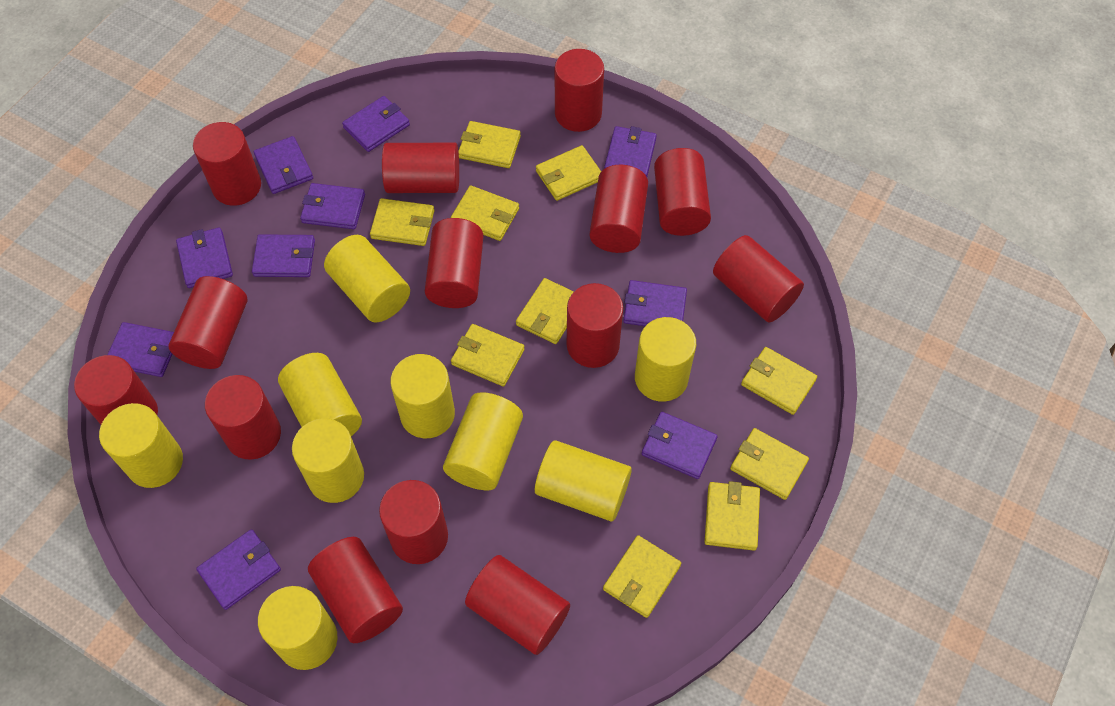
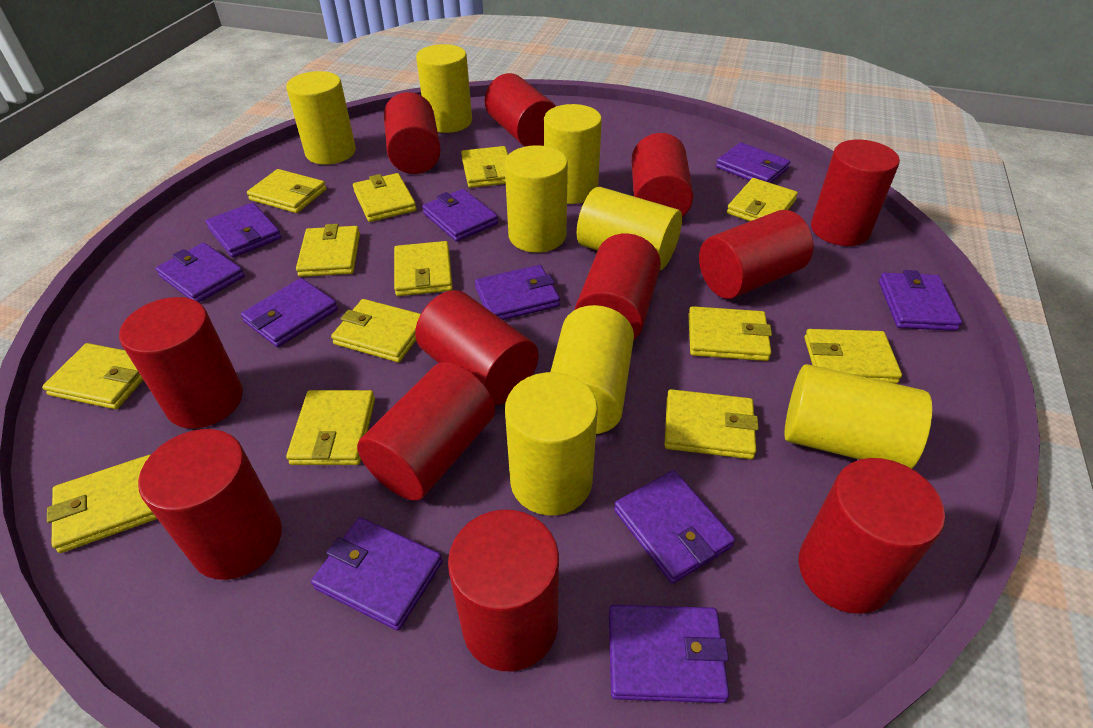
red cylinder: 14 -> 12
yellow cylinder: 9 -> 8
yellow wallet: 10 -> 13

